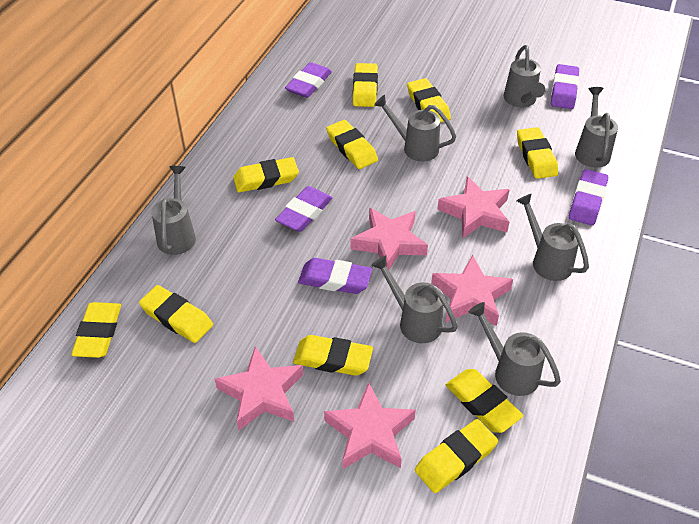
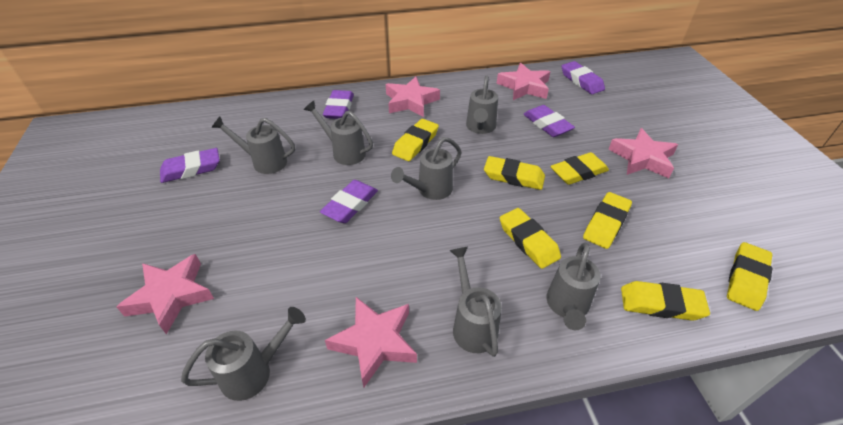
yellow eraser: 10 -> 7

